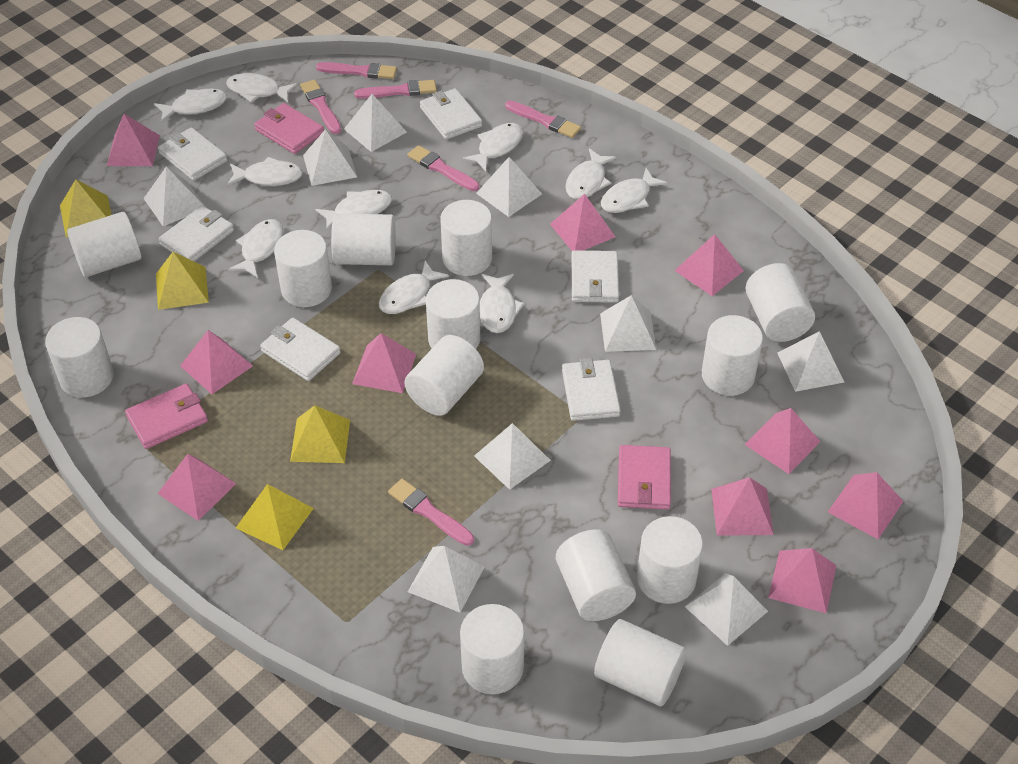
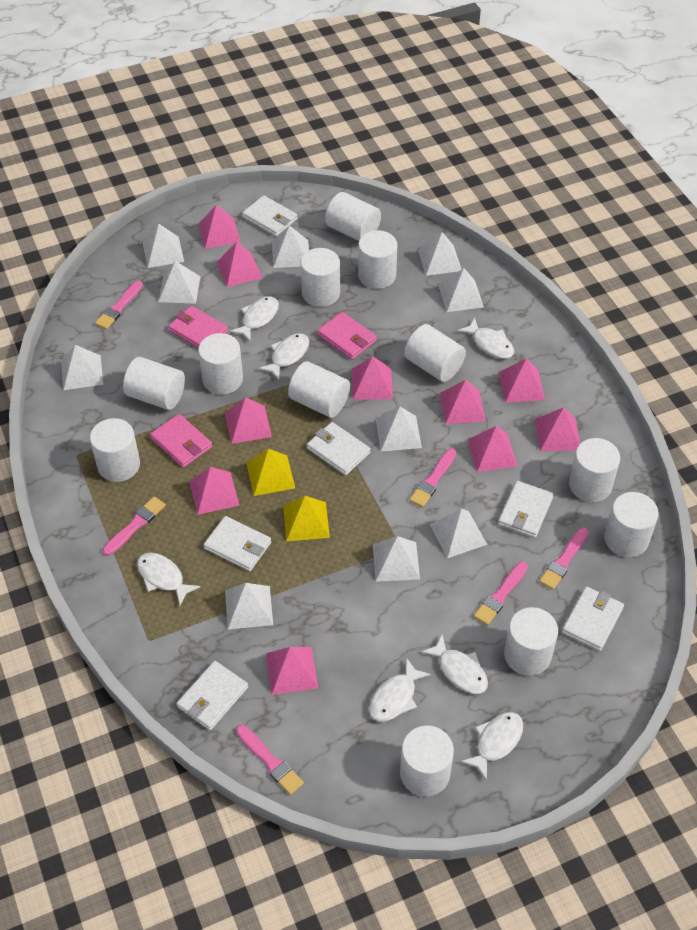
white cylinder: 13 -> 12
white fish: 10 -> 7
white pyramid: 9 -> 10
yellow pyramid: 4 -> 2

